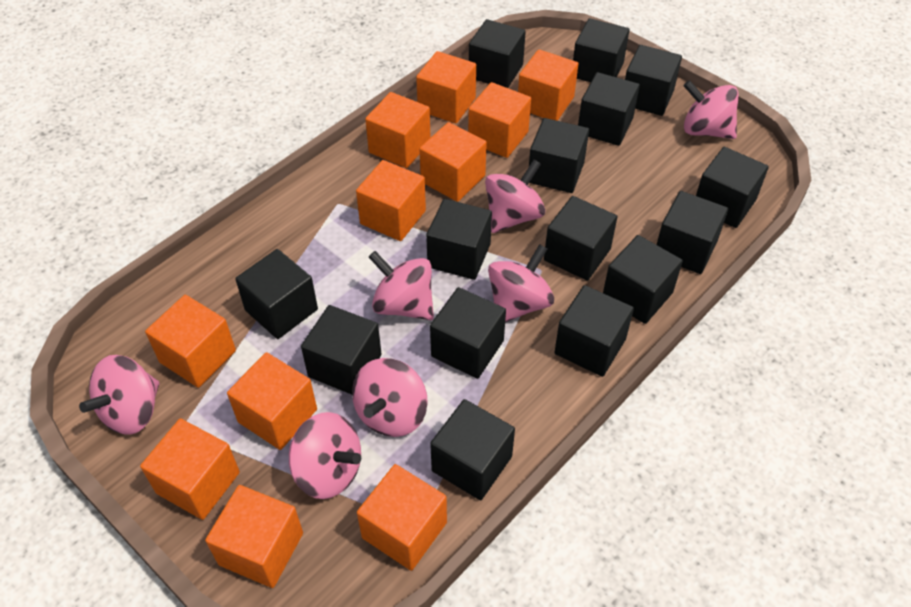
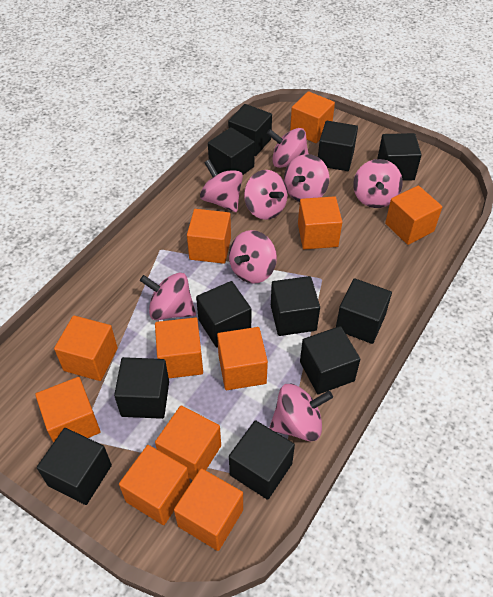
black cube: 15 -> 11
pink spinning top: 7 -> 8

